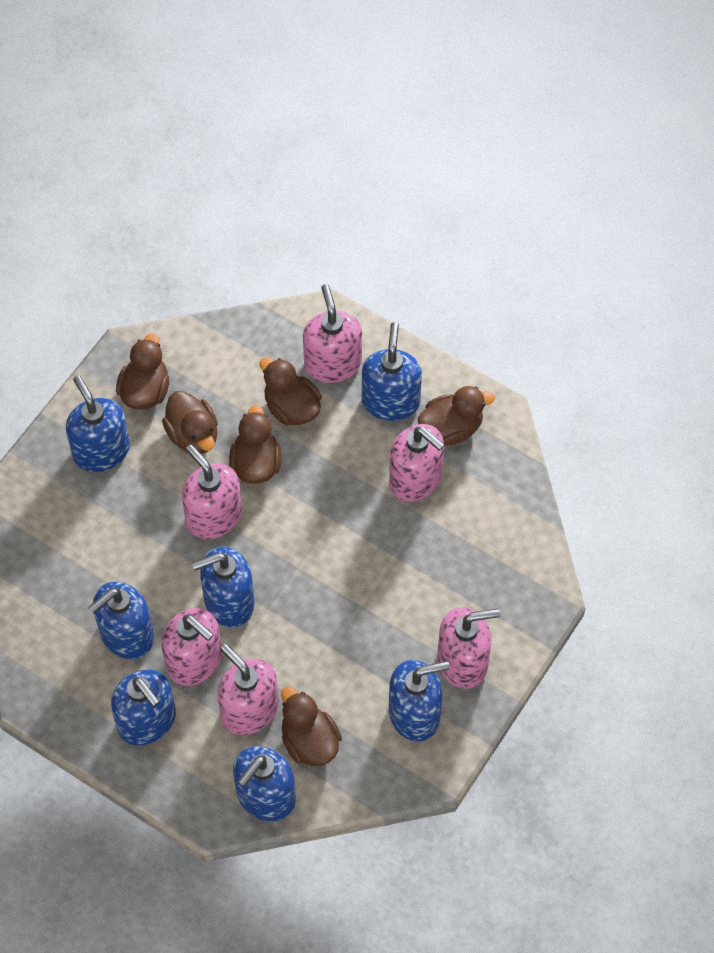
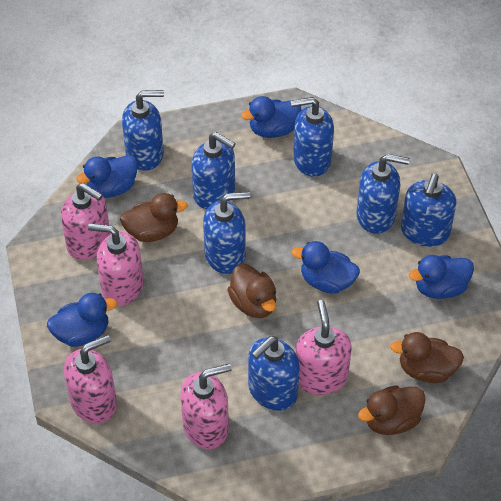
blue duck: 0 -> 5
brown duck: 6 -> 4
pink soap dispenser: 6 -> 5

